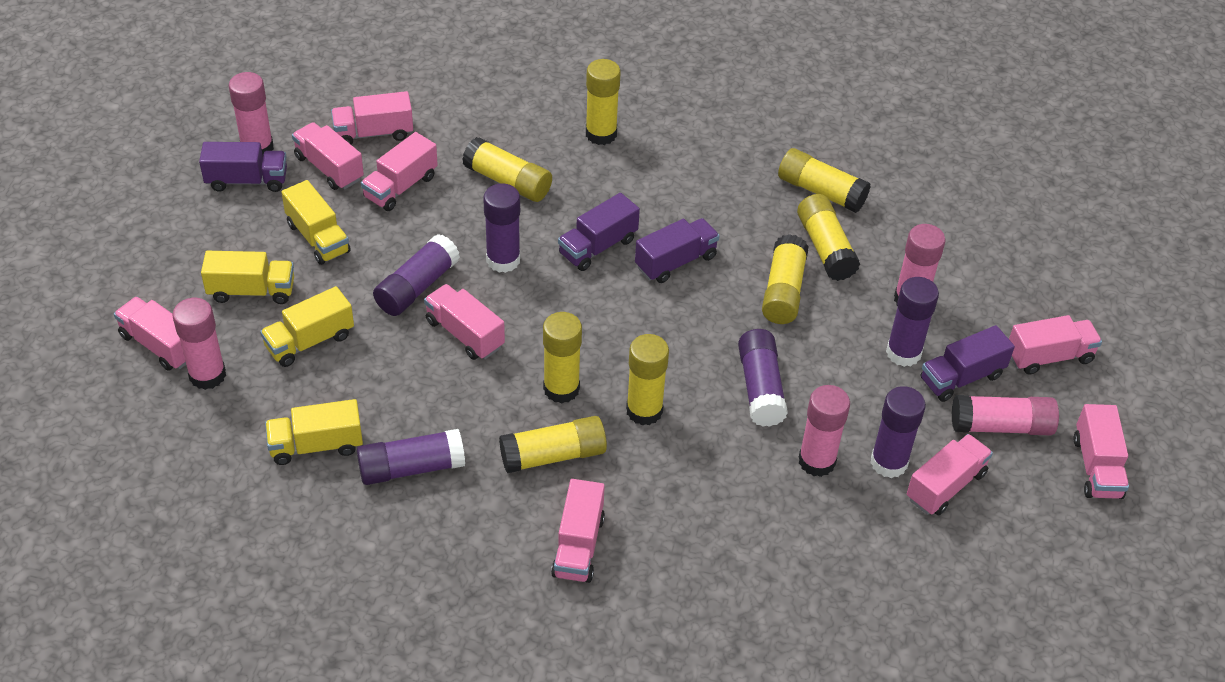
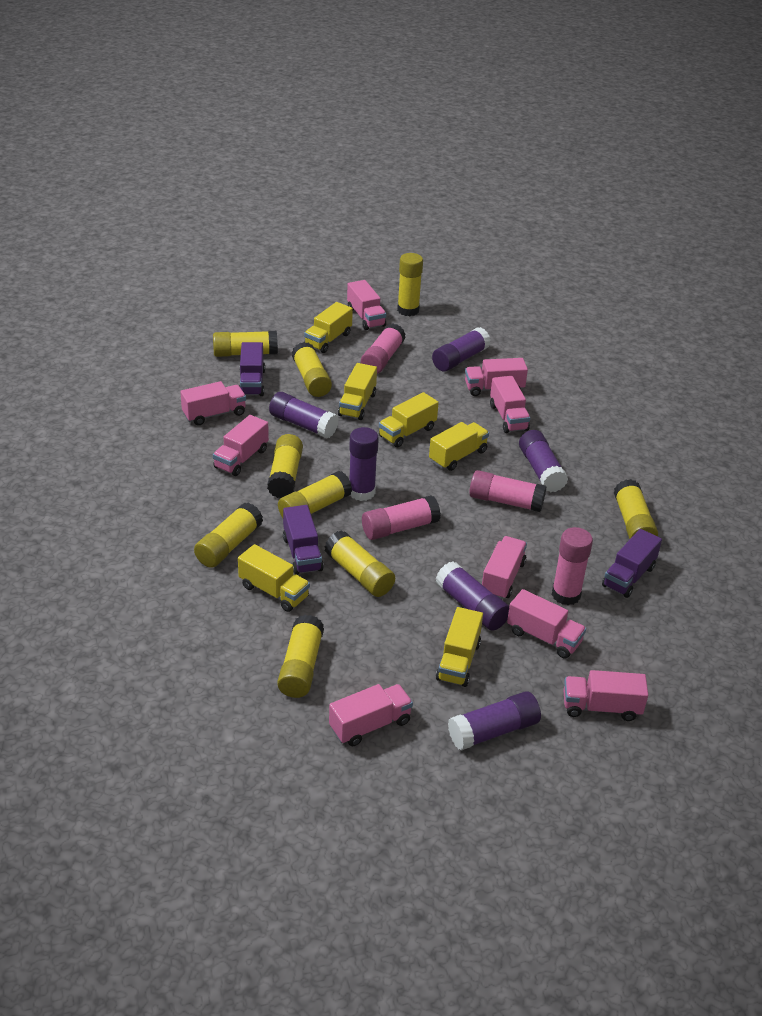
pink glue stick: 5 -> 4
purple truck: 4 -> 3
yellow glue stick: 8 -> 9
yellow truck: 4 -> 6

